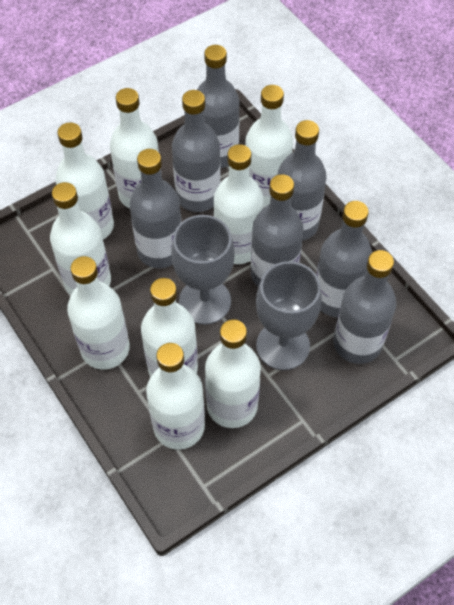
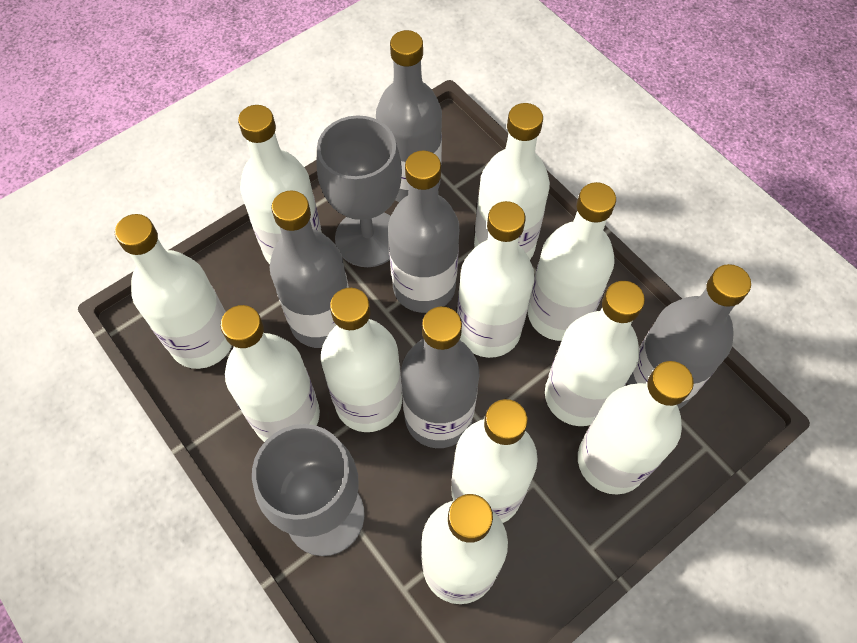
grey bottle: 7 -> 5
white bottle: 9 -> 11

